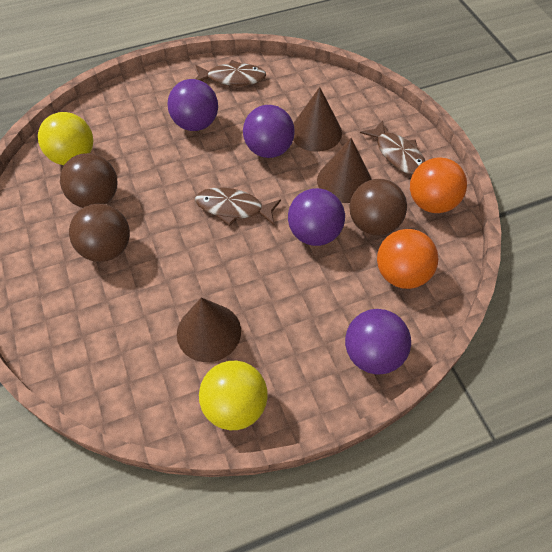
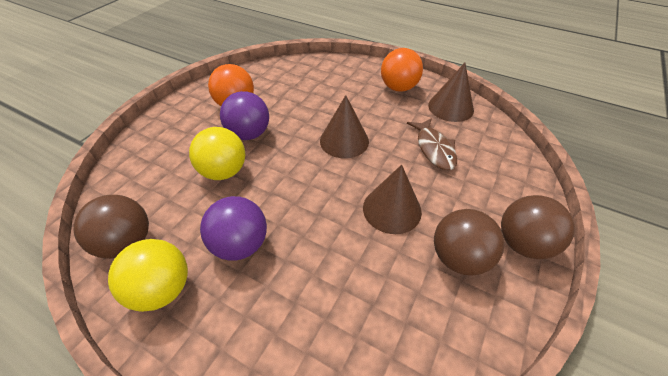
brown fish: 3 -> 1
purple ball: 4 -> 2

